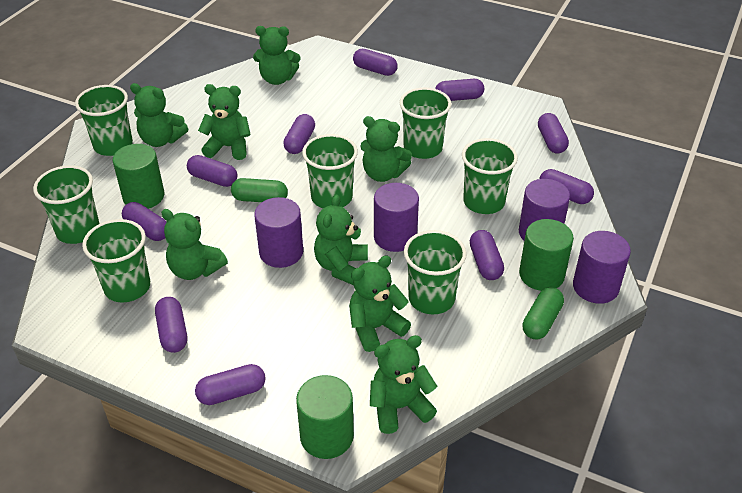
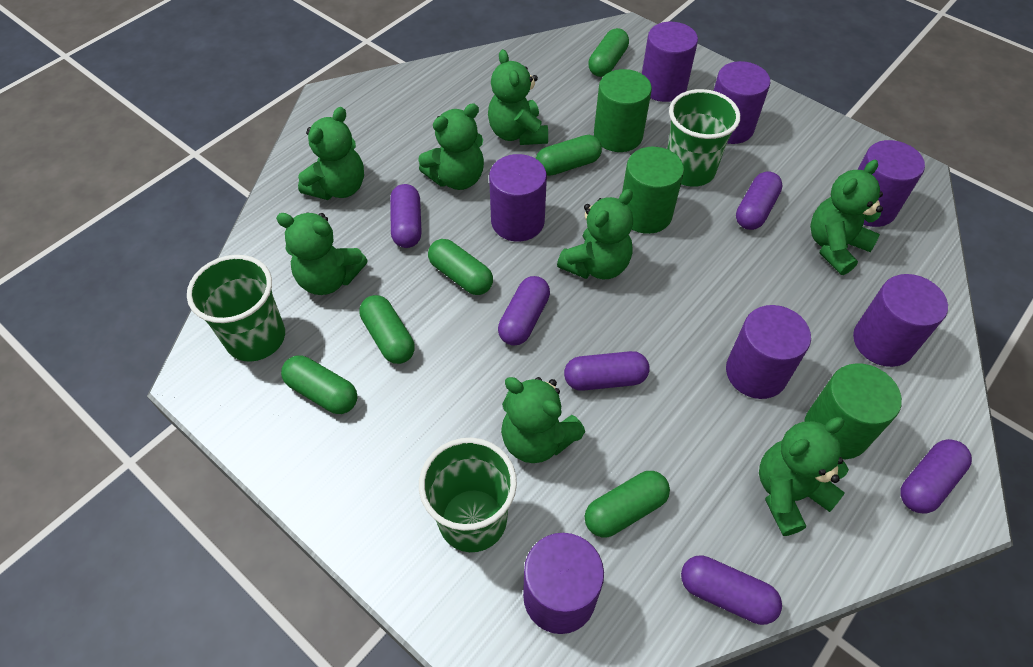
green capsule: 2 -> 6
green cup: 7 -> 3
purple capsule: 10 -> 6
purple cylinder: 4 -> 7

